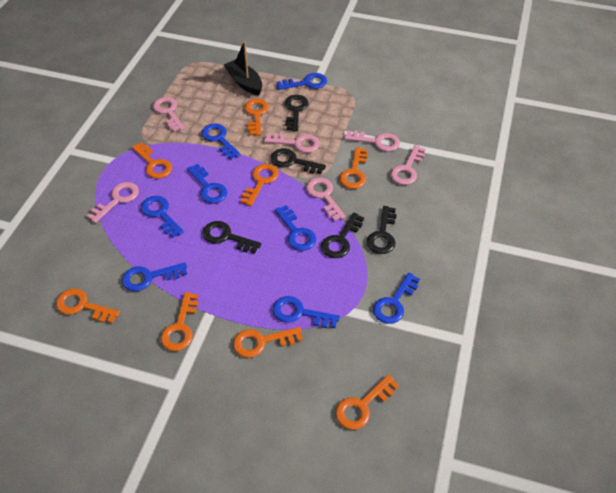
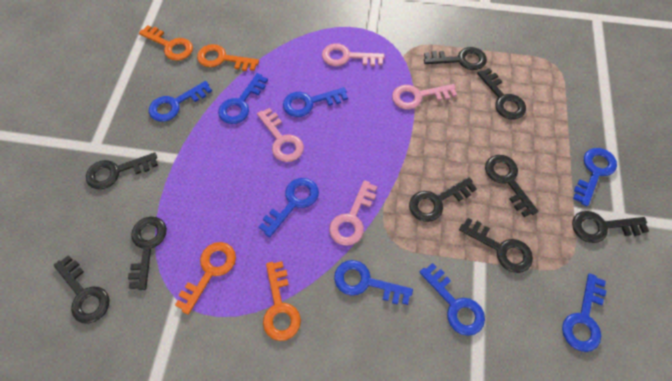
black boat: 1 -> 0
black key: 5 -> 9
orange key: 8 -> 4
pink key: 6 -> 4

